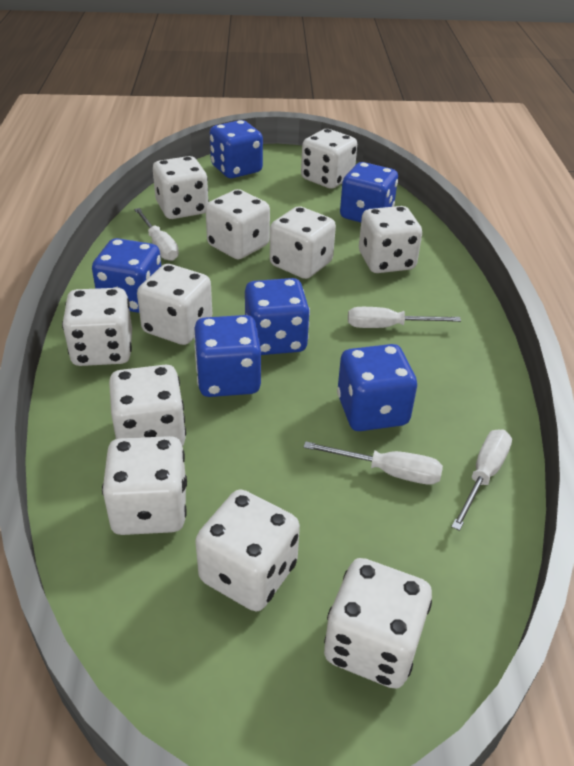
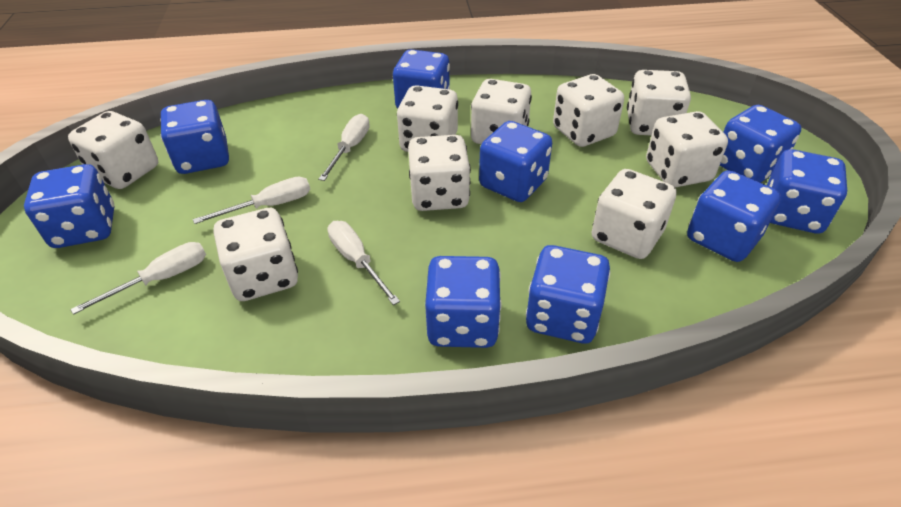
blue dice: 6 -> 9
white dice: 11 -> 9

